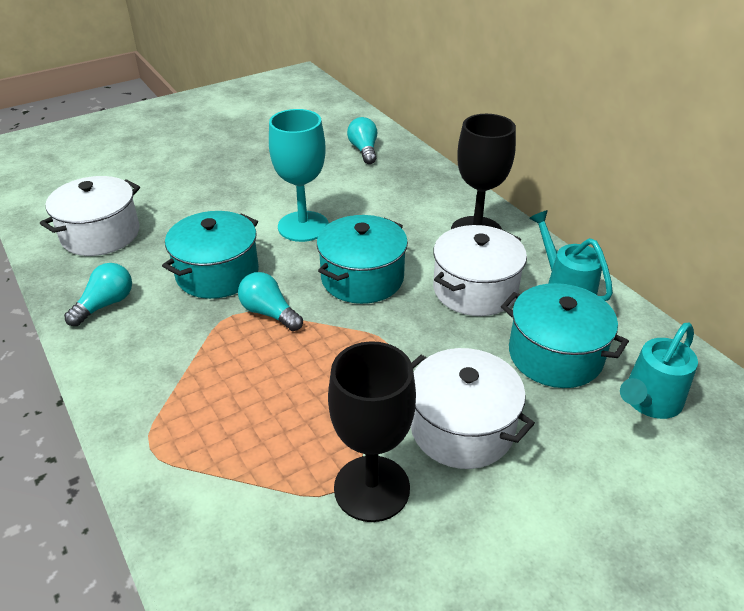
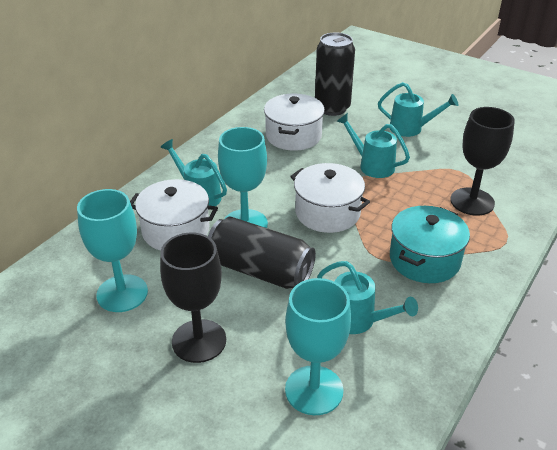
black can: 0 -> 2
turquoise goblet: 1 -> 3
turquoise light bulb: 3 -> 0
turquoise pot: 3 -> 1
turquoise watering can: 2 -> 4

